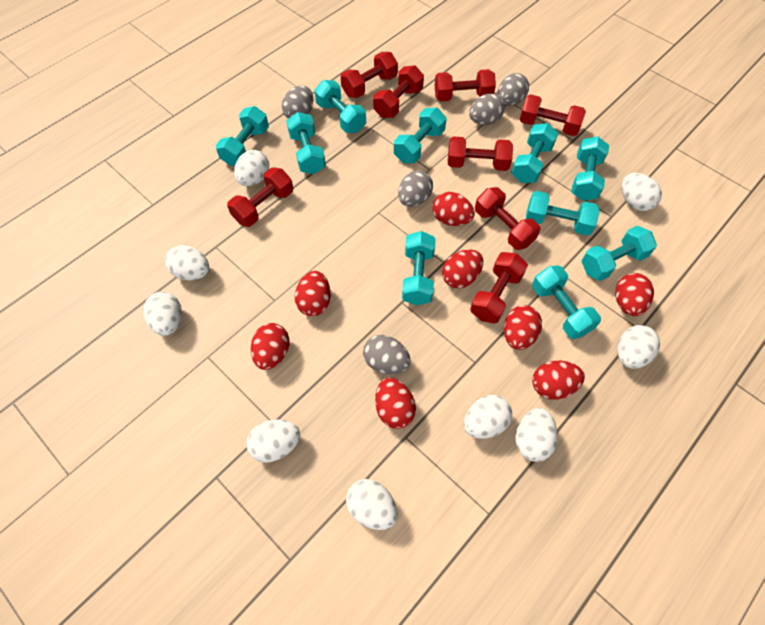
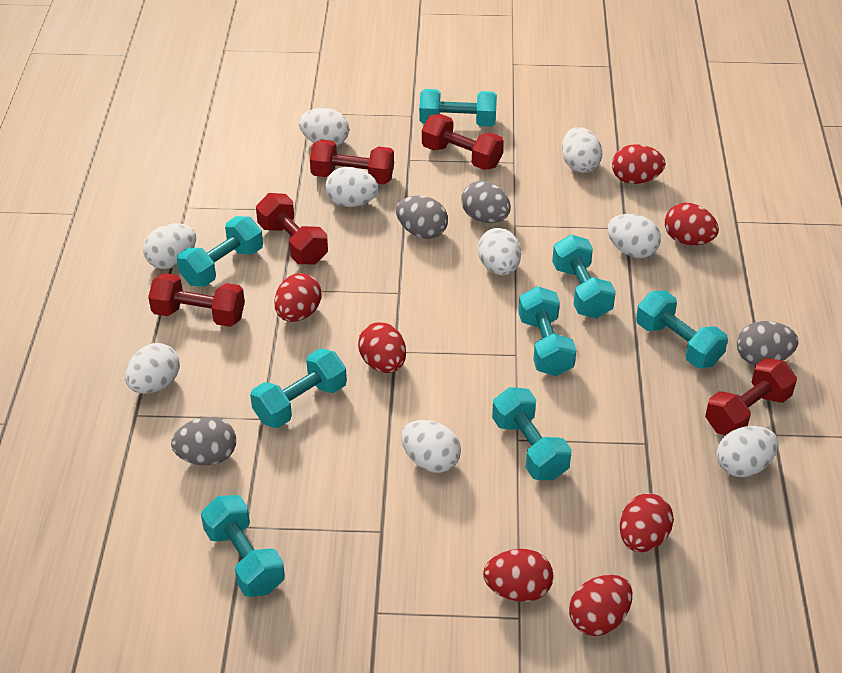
grey egg: 5 -> 4
red dumbbell: 8 -> 5
red egg: 8 -> 7
turquoise dumbbell: 10 -> 8

